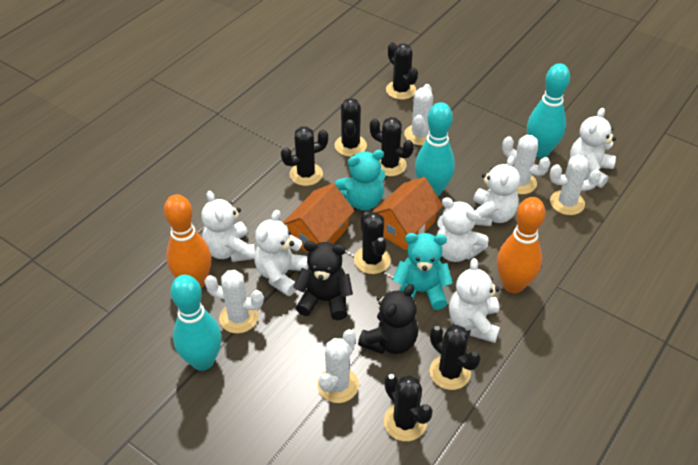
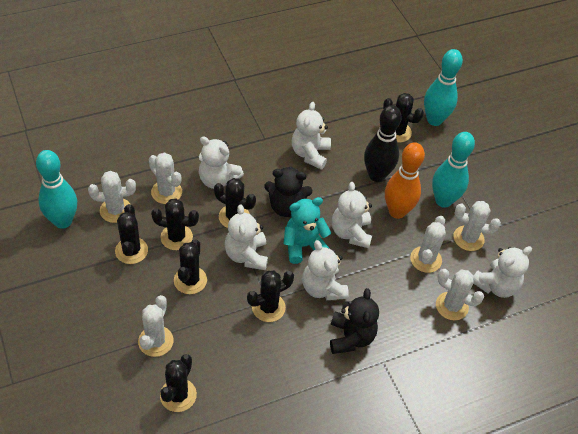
black bowling pin: 0 -> 1
orange bowling pin: 2 -> 1
orange house: 2 -> 0
turquoise teddy bear: 2 -> 1
white cactus: 5 -> 6

